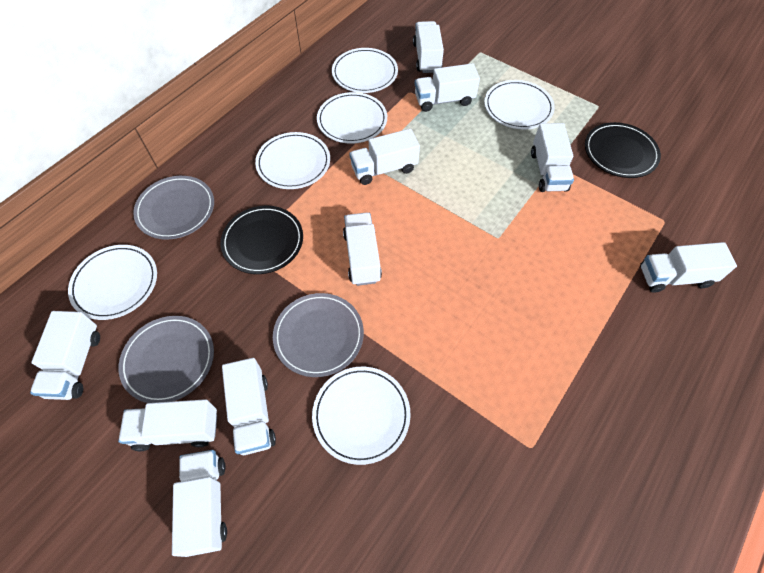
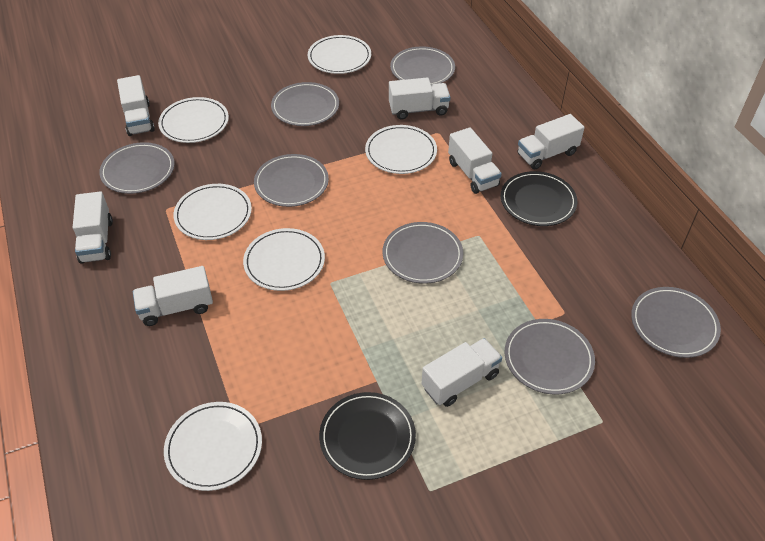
grey plate: 3 -> 7
white truck: 10 -> 7

